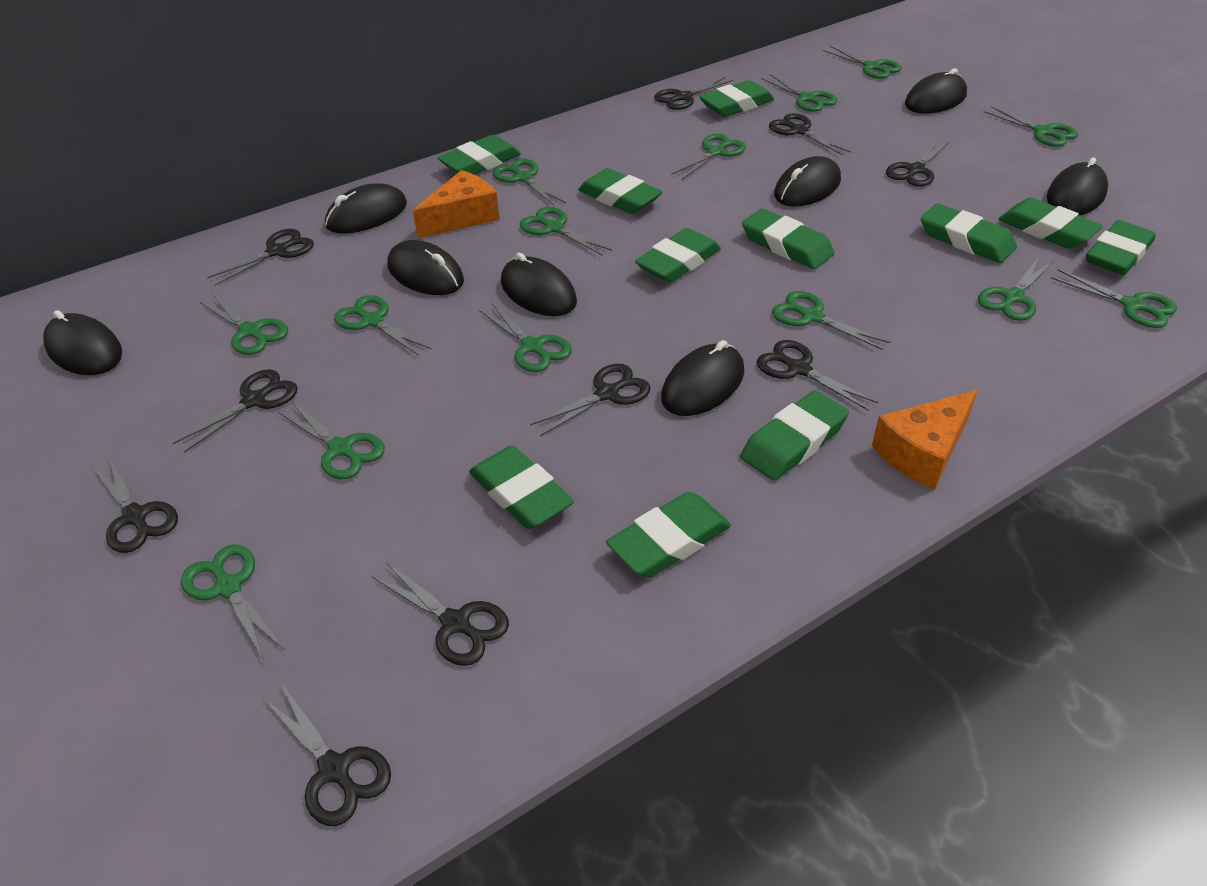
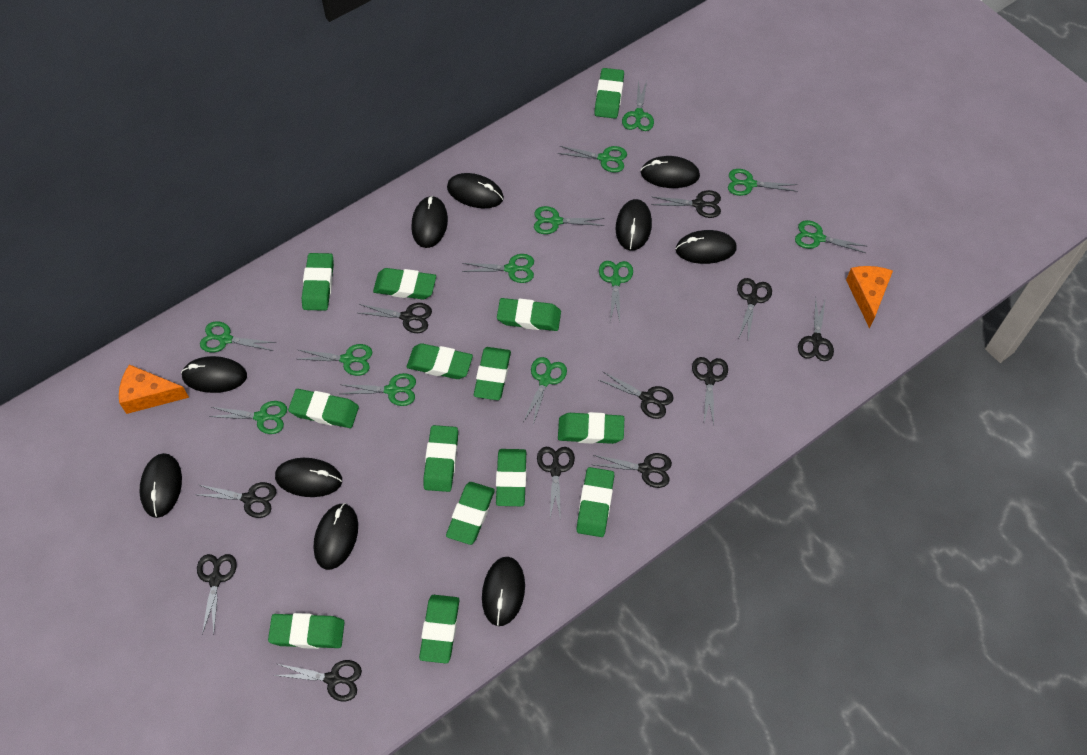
black mouse: 8 -> 10
black scissors: 10 -> 11
green eraser: 11 -> 14
green scissors: 14 -> 12

